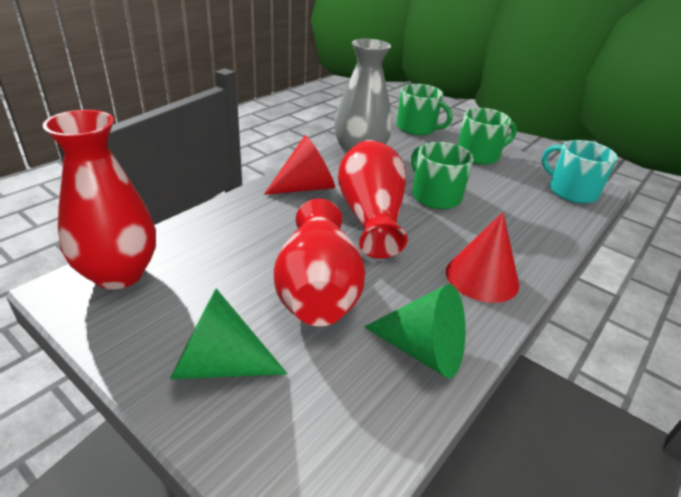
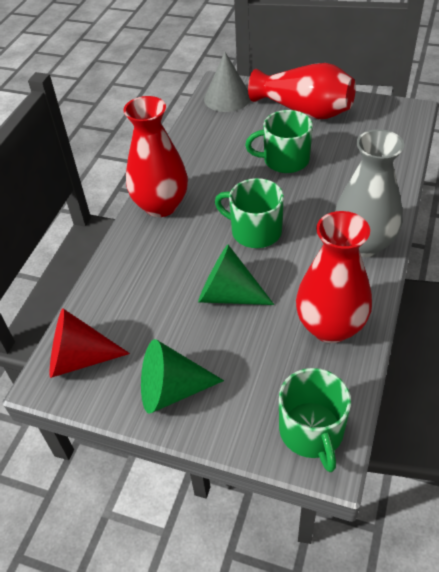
grey cone: 0 -> 1
red cone: 2 -> 1
turquoise mug: 1 -> 0

